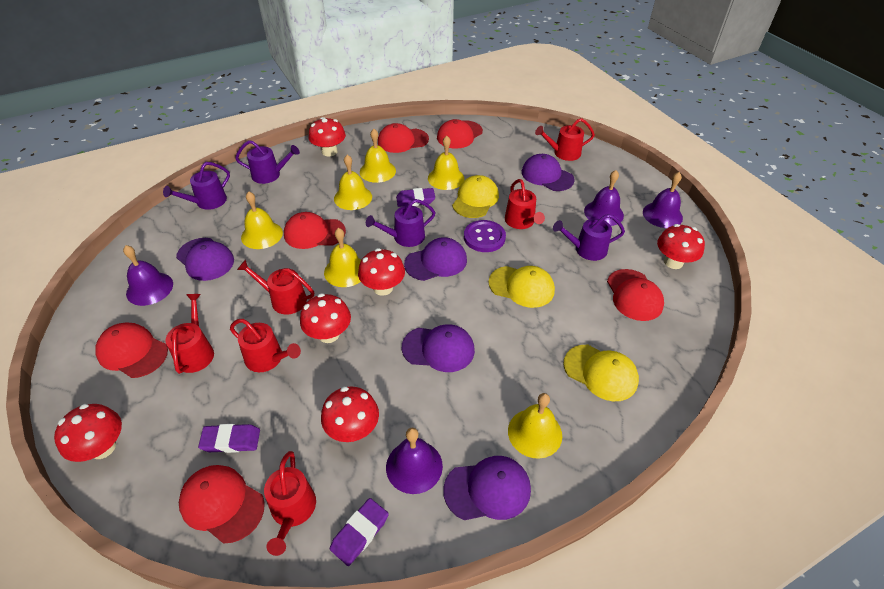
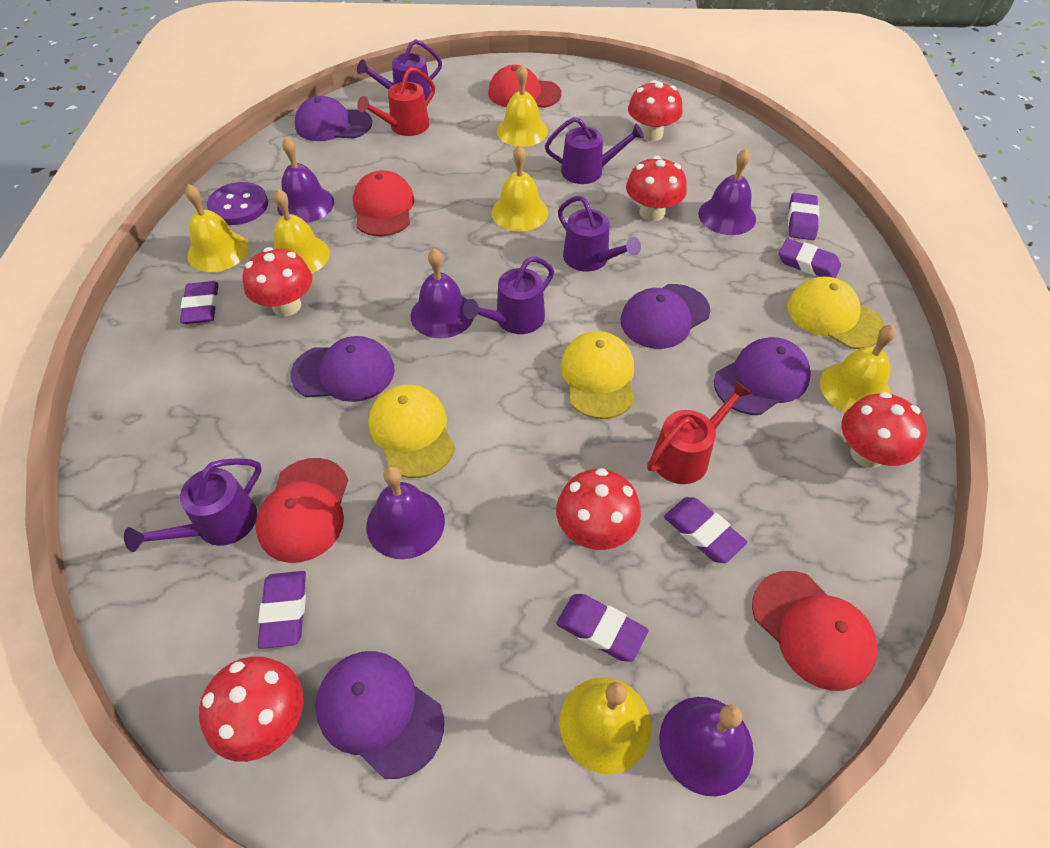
purple bell: 4 -> 5
purple eraser: 3 -> 6
purple watering can: 4 -> 5
red cap: 6 -> 4
red watering can: 6 -> 2

